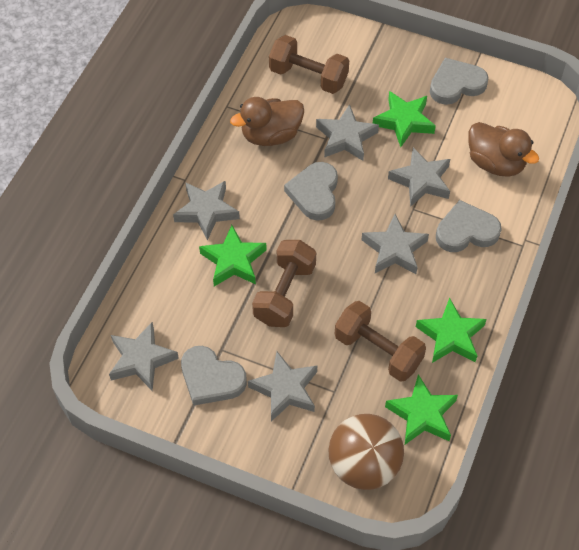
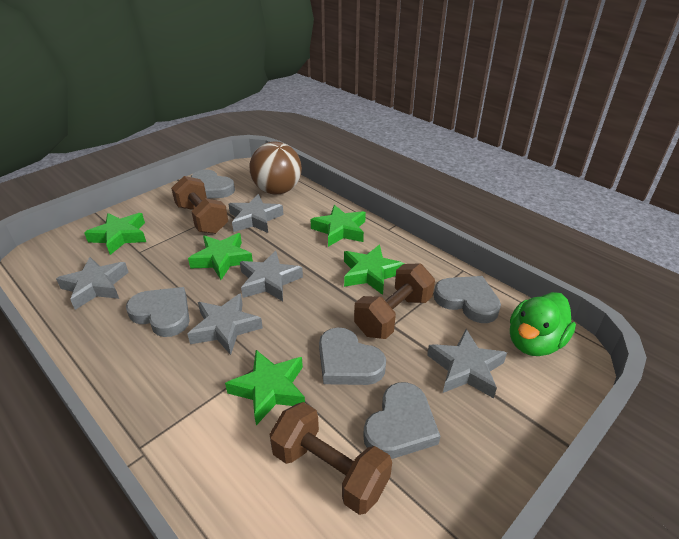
brown duck: 2 -> 0
green duck: 0 -> 1
green star: 4 -> 5
grey heart: 4 -> 5
grey star: 6 -> 5

